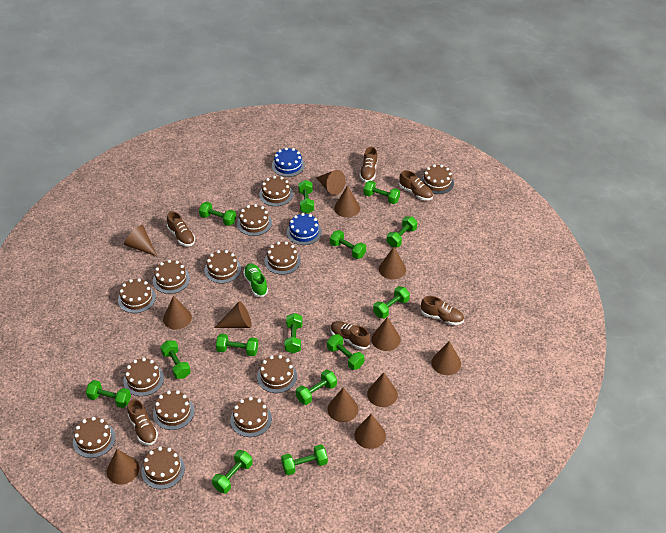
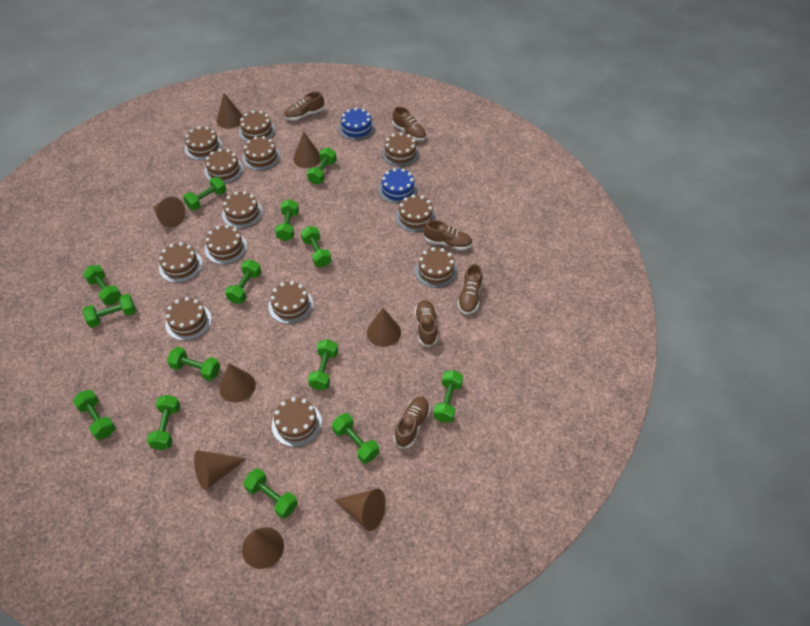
brown cone: 12 -> 8
green shoe: 1 -> 0

